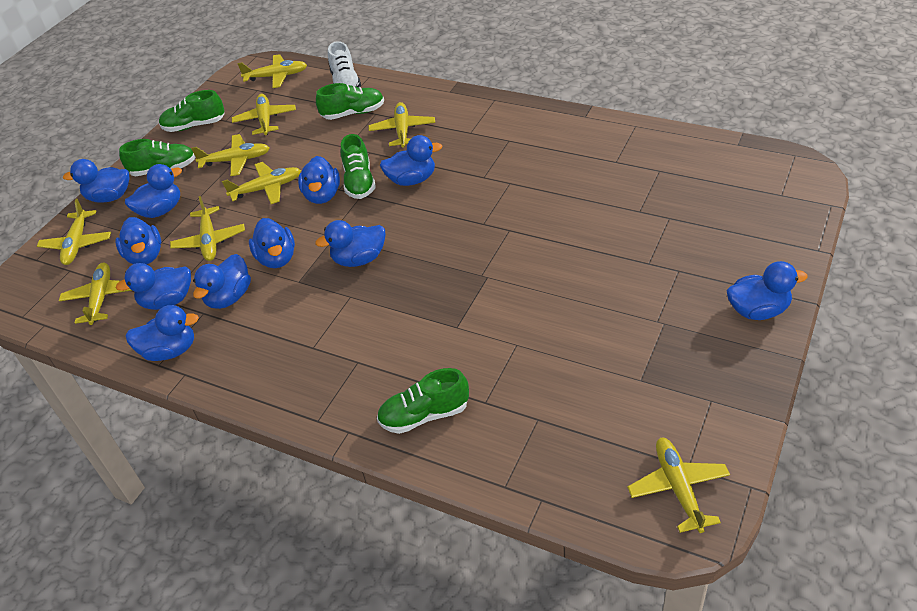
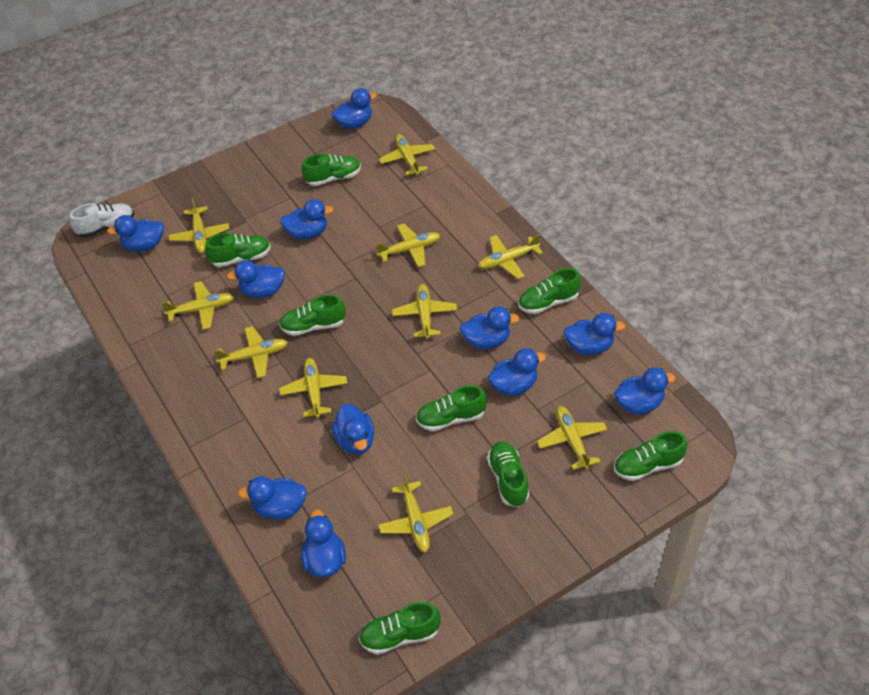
green shoe: 5 -> 8
yellow plane: 9 -> 10

